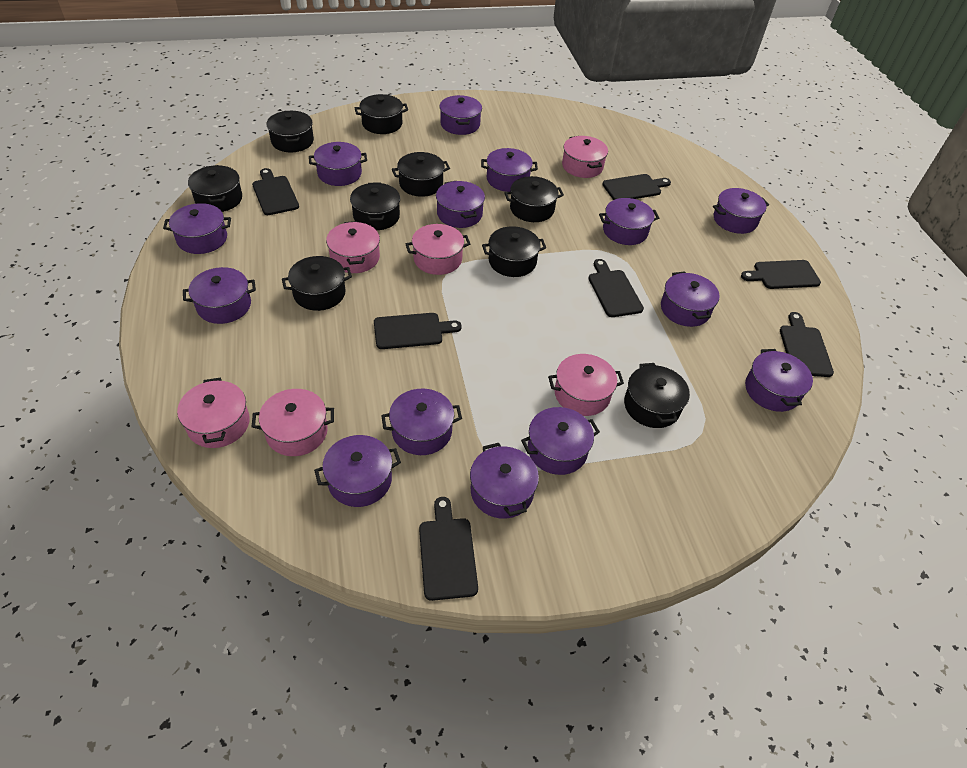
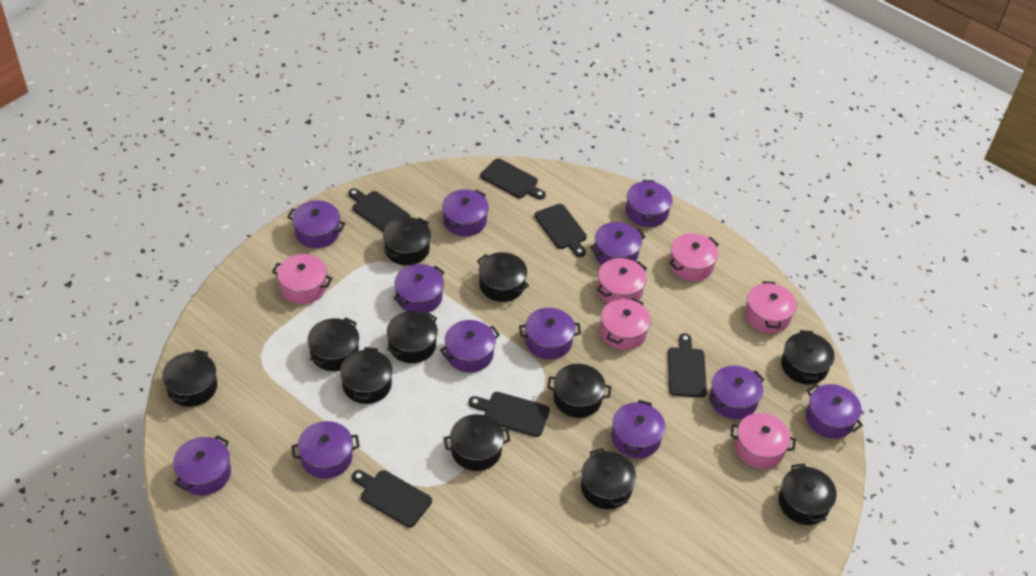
black cutting board: 7 -> 6
black pot: 9 -> 11
purple pot: 14 -> 12

